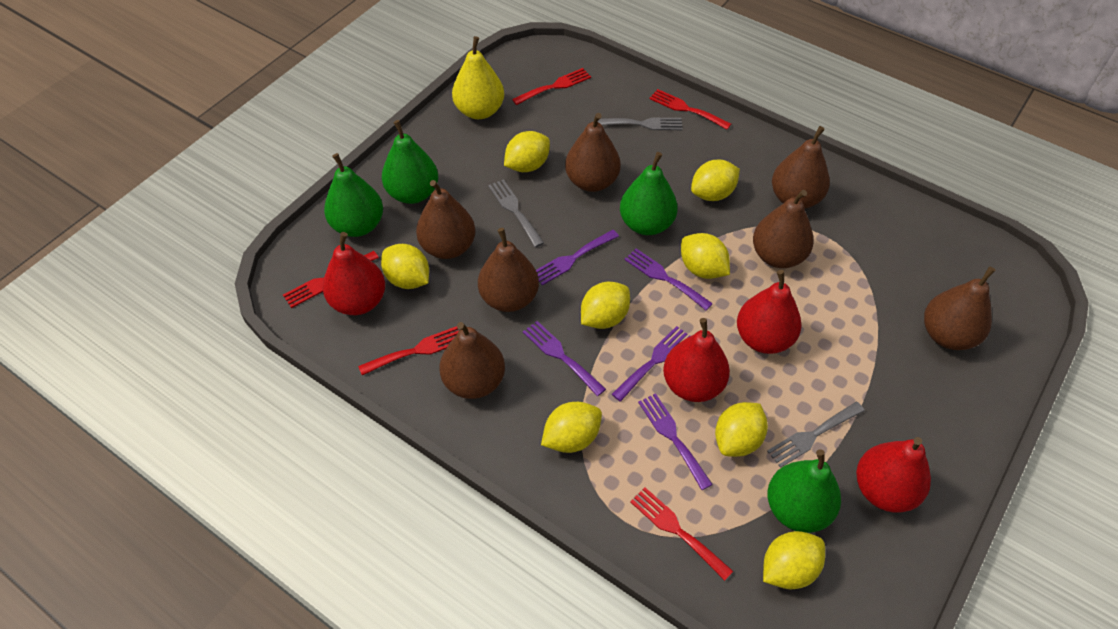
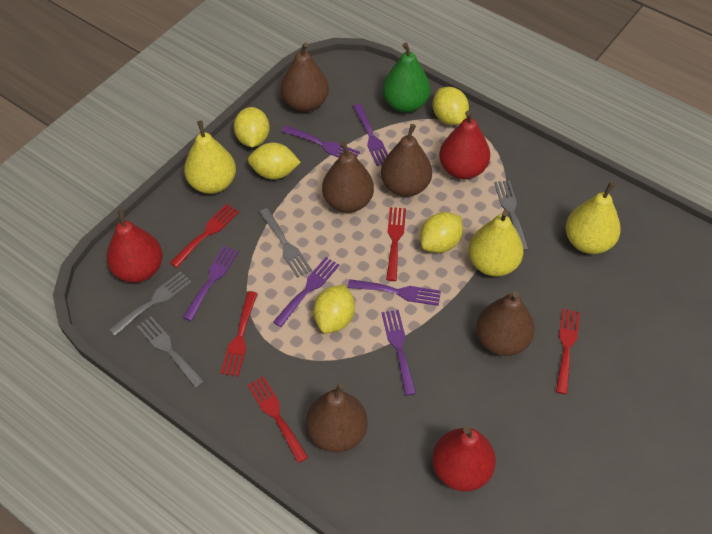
brown pear: 7 -> 5
green pear: 4 -> 1
grey fork: 3 -> 4
purple fork: 5 -> 6
red pear: 4 -> 3
yellow lemon: 8 -> 5
yellow pear: 1 -> 3

